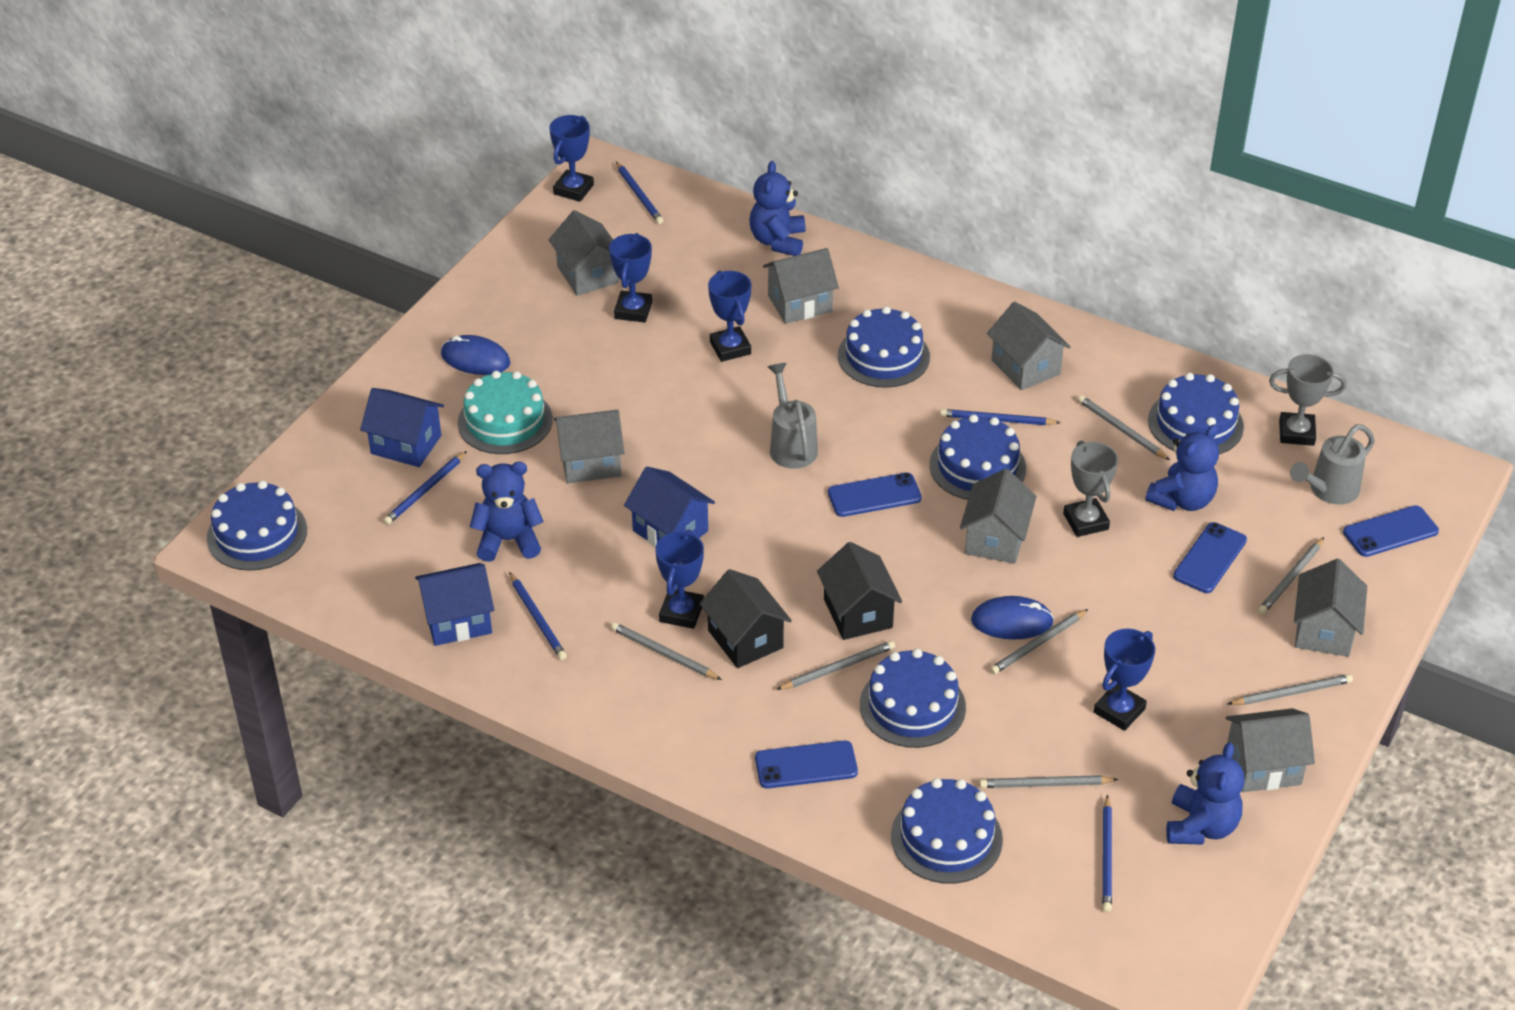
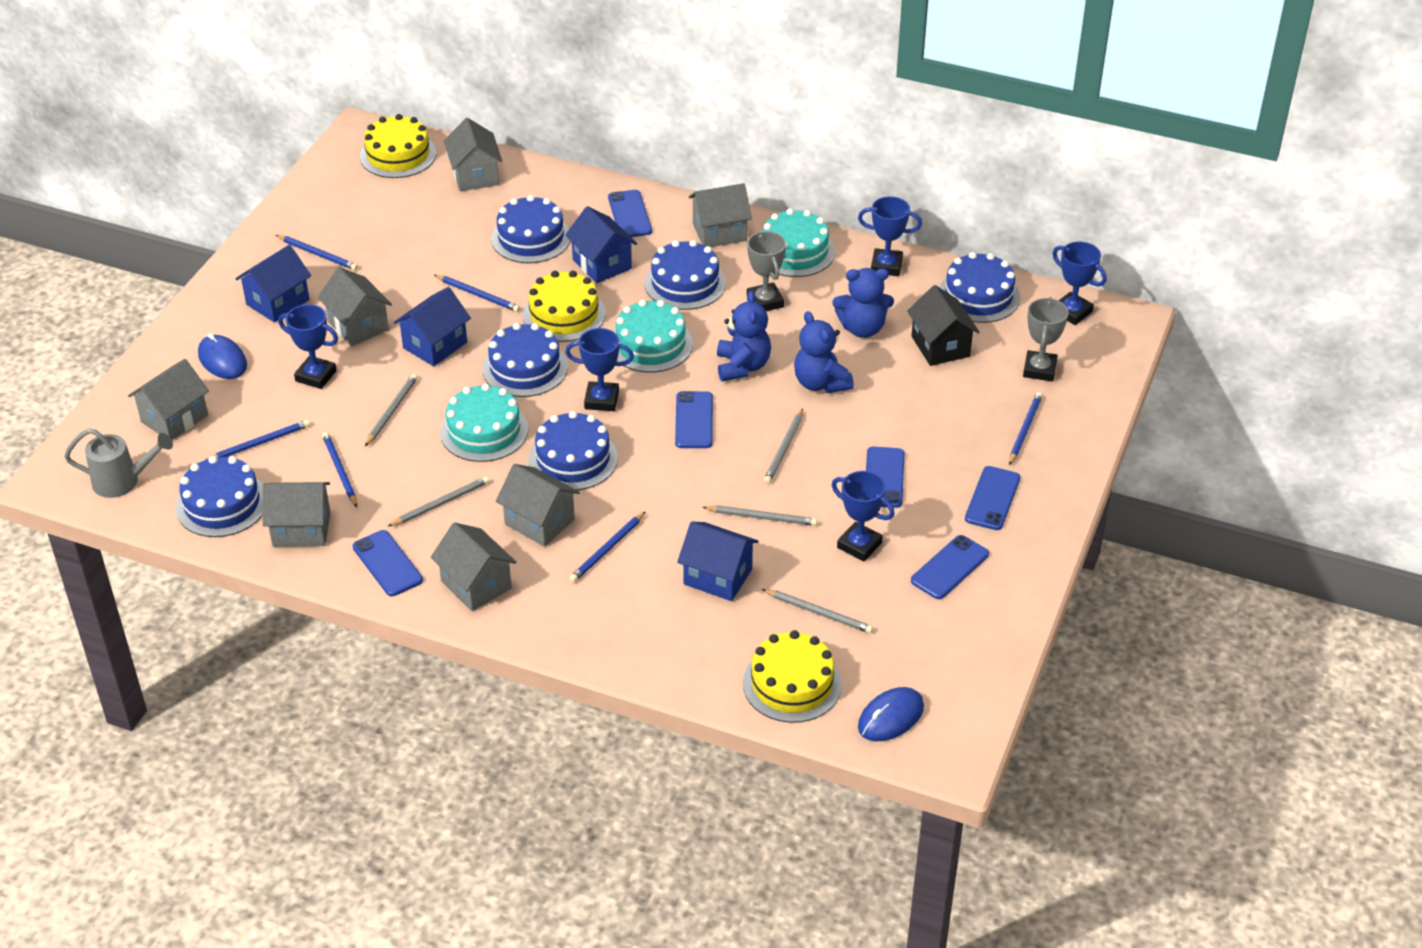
black house: 2 -> 1
blue house: 3 -> 4
blue pencil: 5 -> 6
blue phone: 4 -> 6
blue teddy bear: 4 -> 3
grey pencil: 7 -> 5
grey watering can: 2 -> 1
turquoise cake: 1 -> 3
yellow cake: 0 -> 3

